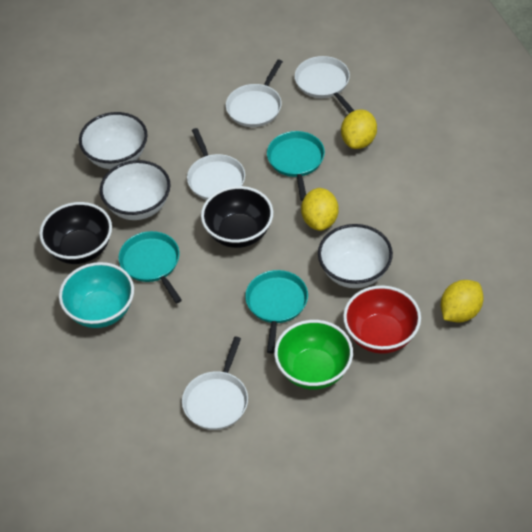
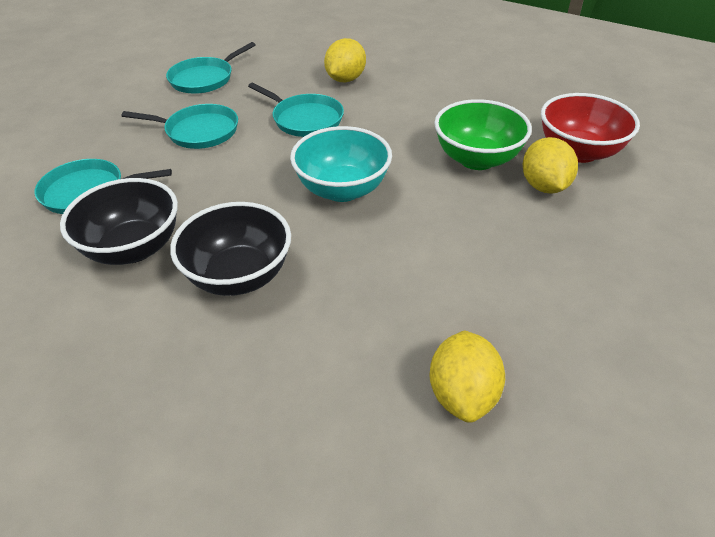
turquoise pan: 3 -> 4
white bowl: 3 -> 0
white pan: 4 -> 0

